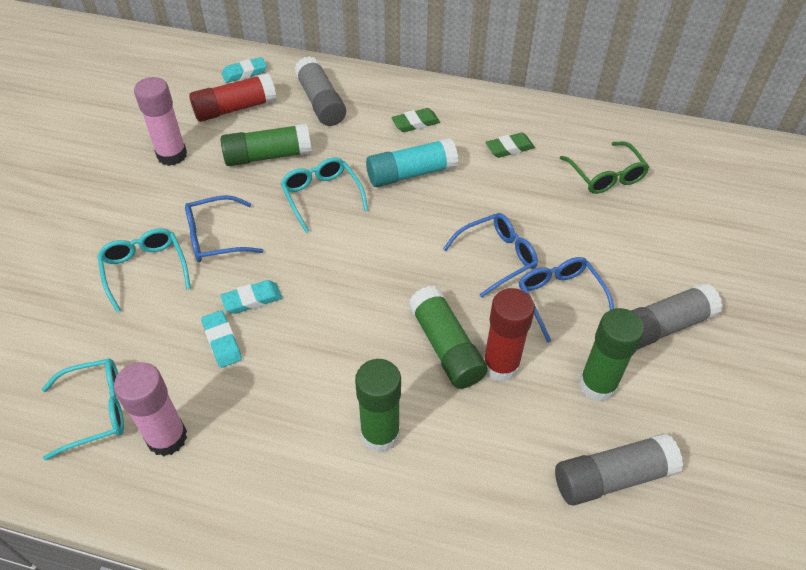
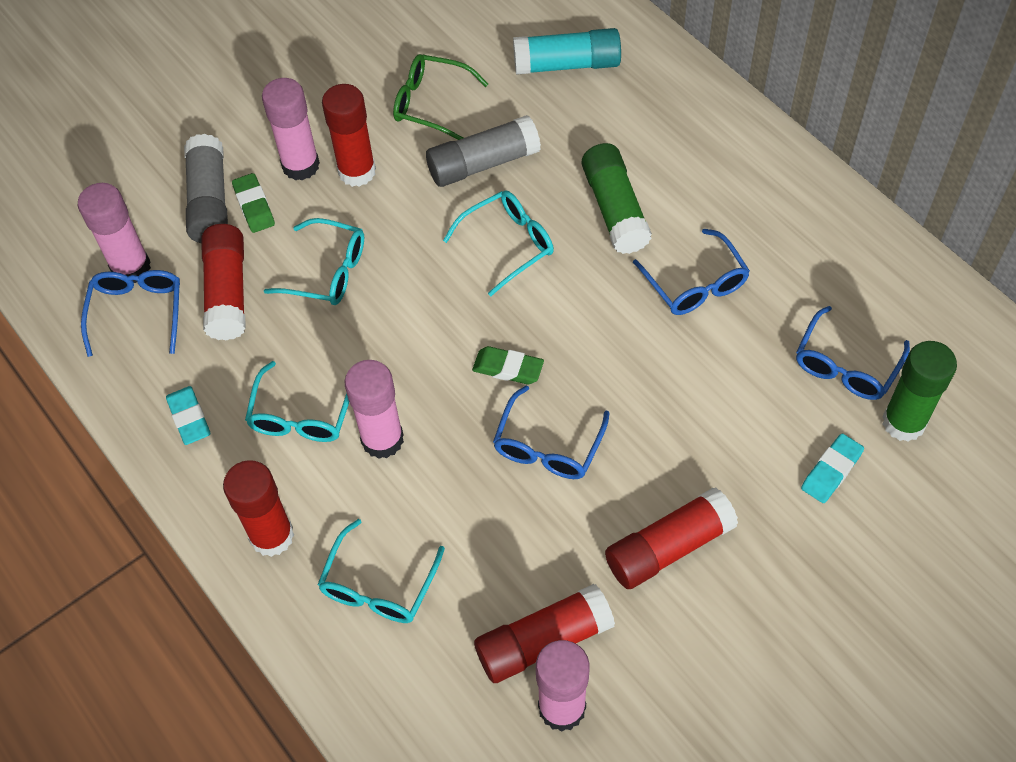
blue glasses: 3 -> 4
green glue stick: 4 -> 2
grey glue stick: 3 -> 2
pink glue stick: 2 -> 4
red glue stick: 2 -> 5
turquoise eraser: 3 -> 2
turquoise glasses: 3 -> 4

